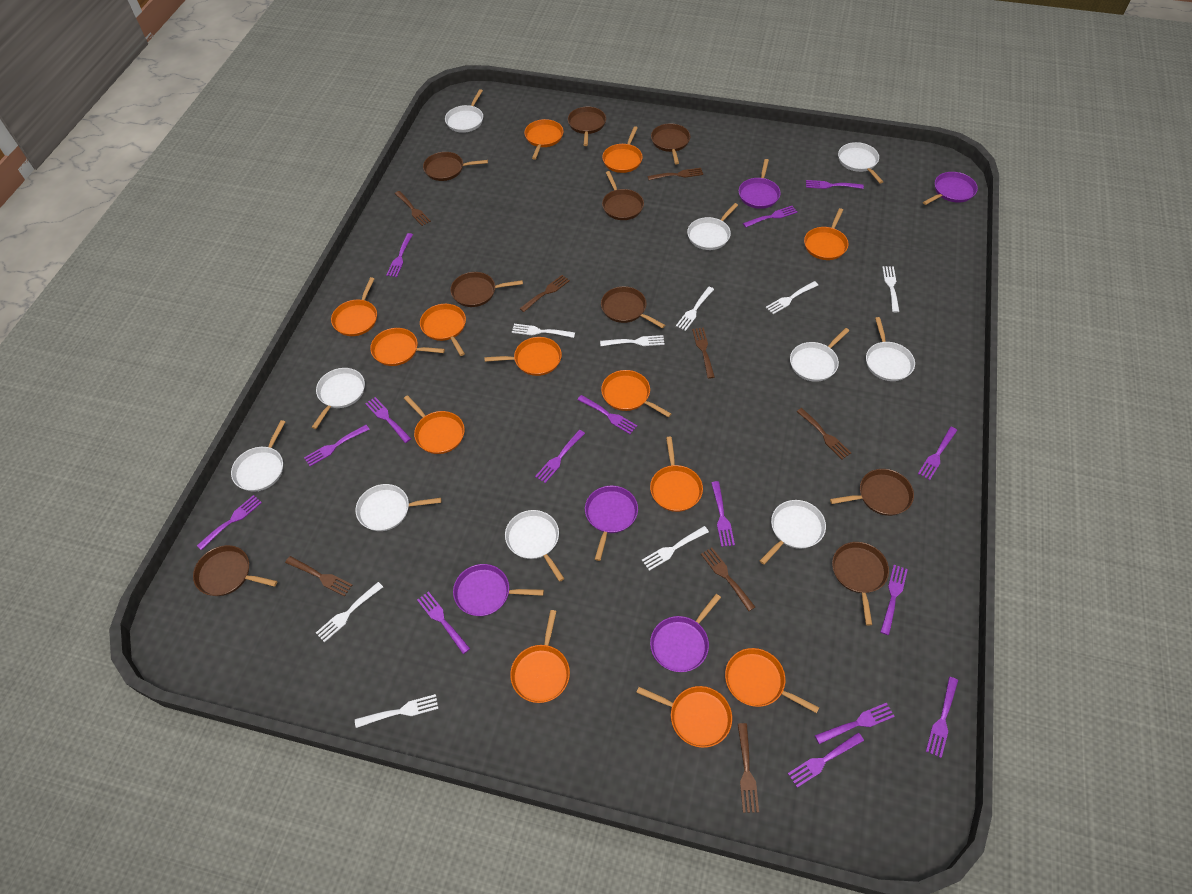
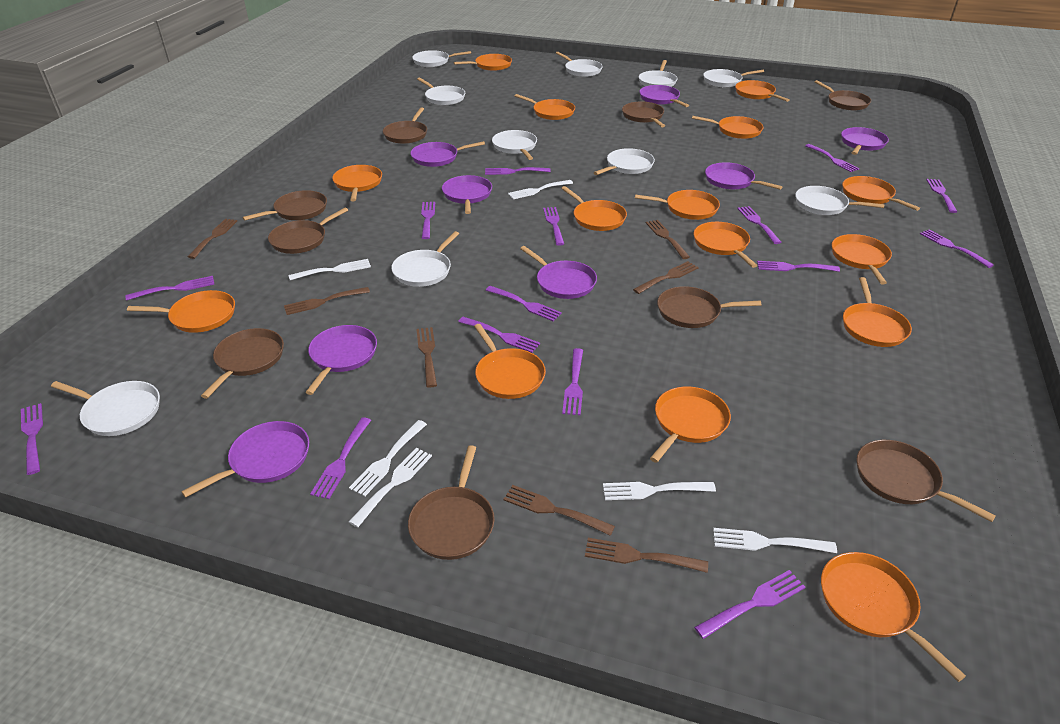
brown fork: 8 -> 7
orange pan: 13 -> 15
purple pan: 5 -> 8
white fork: 8 -> 6

